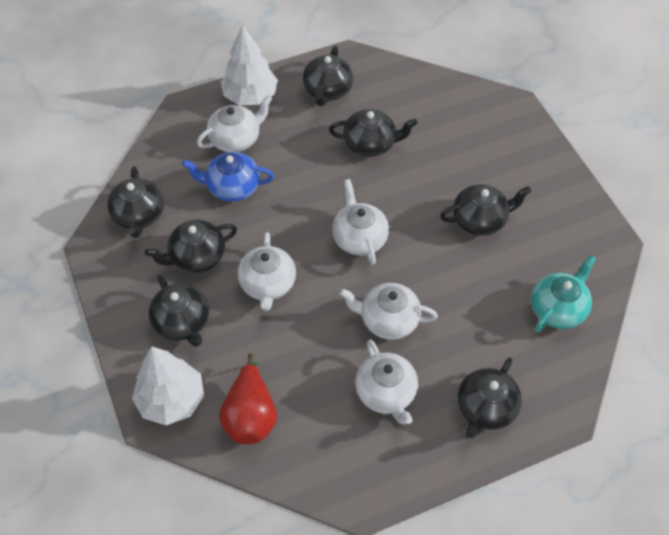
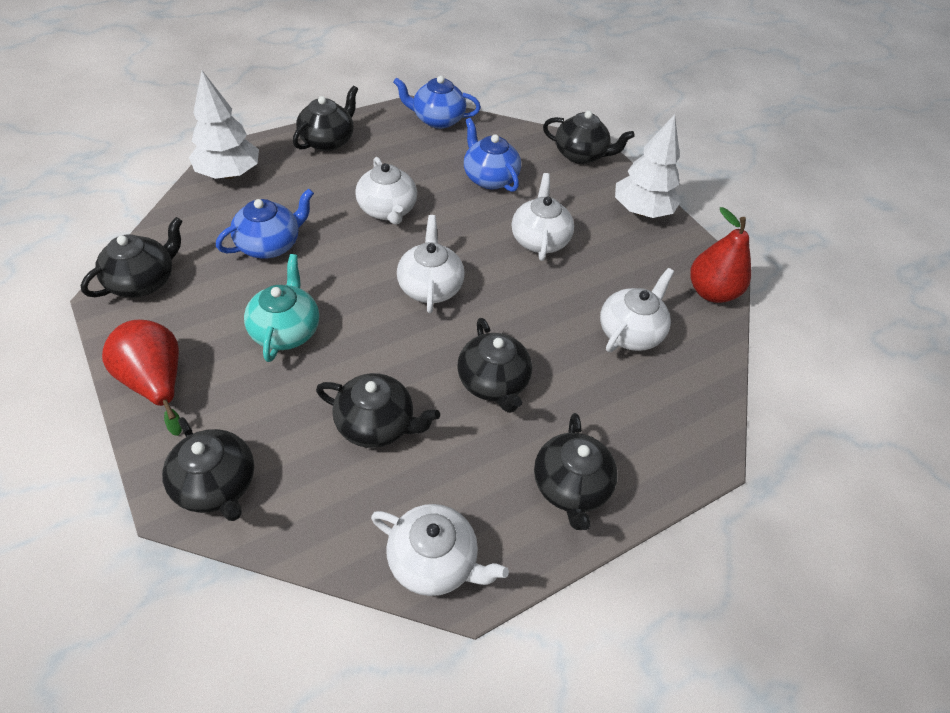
blue teapot: 1 -> 3
red pear: 1 -> 2

